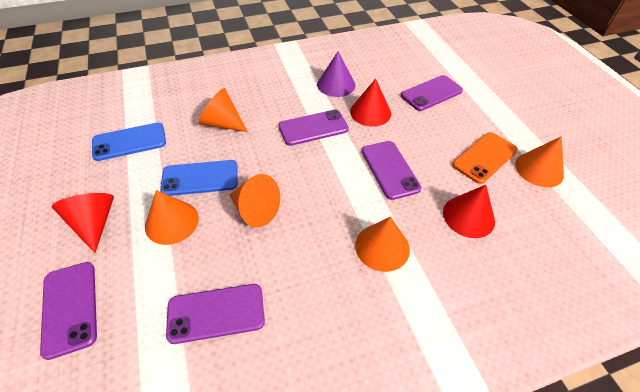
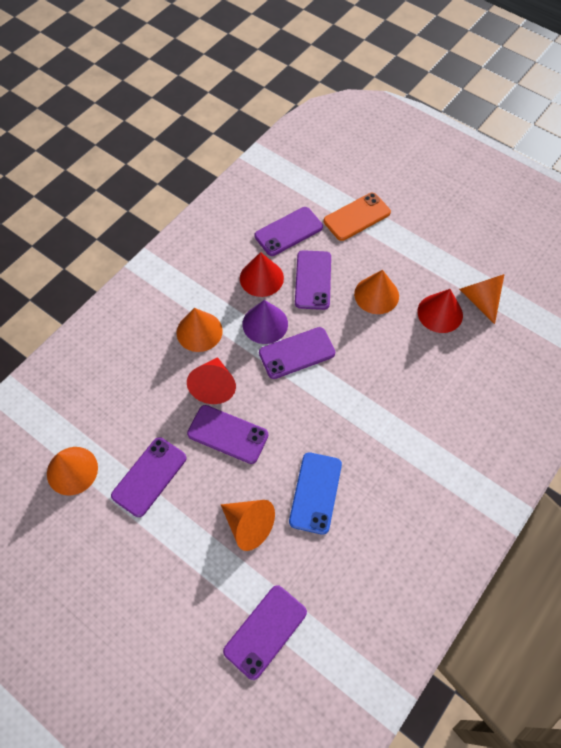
blue phone: 2 -> 1
purple phone: 5 -> 6

